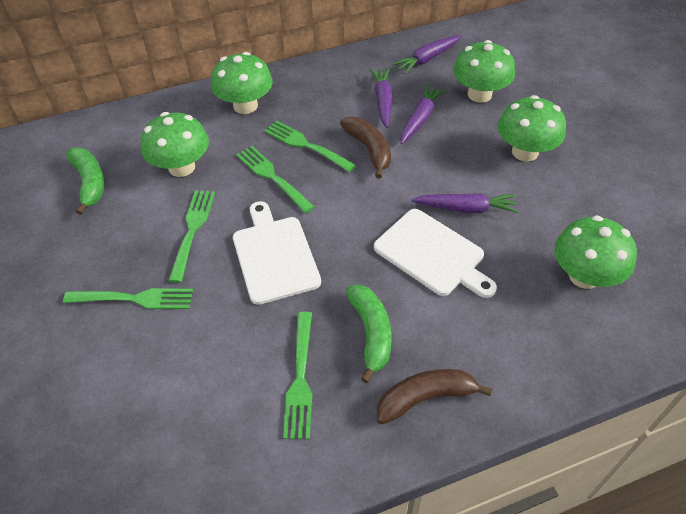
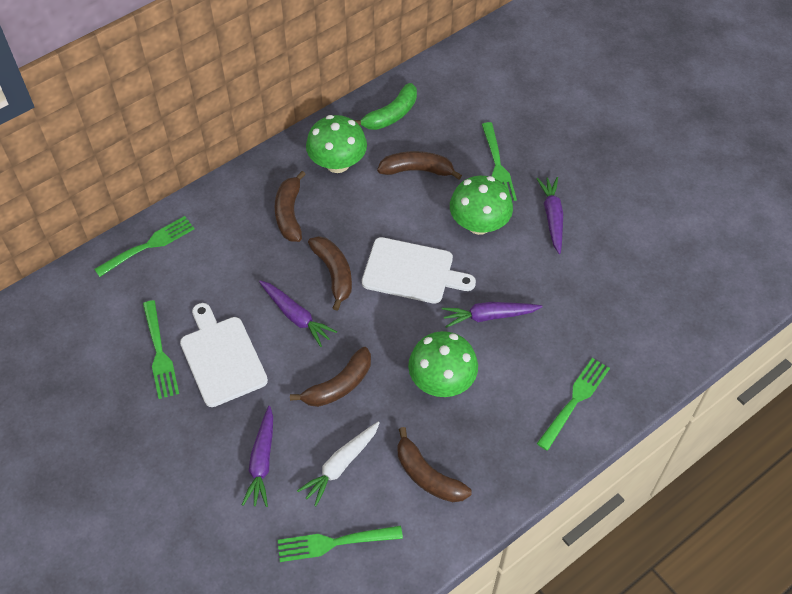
brown banana: 2 -> 5
green banana: 2 -> 1
green mushroom: 5 -> 3
white carrot: 0 -> 1

